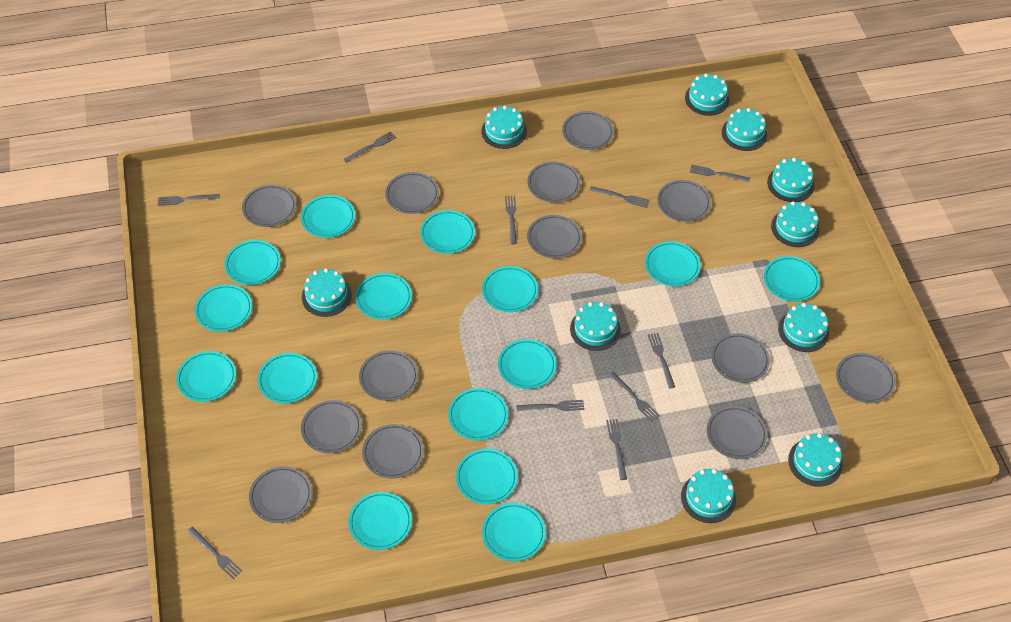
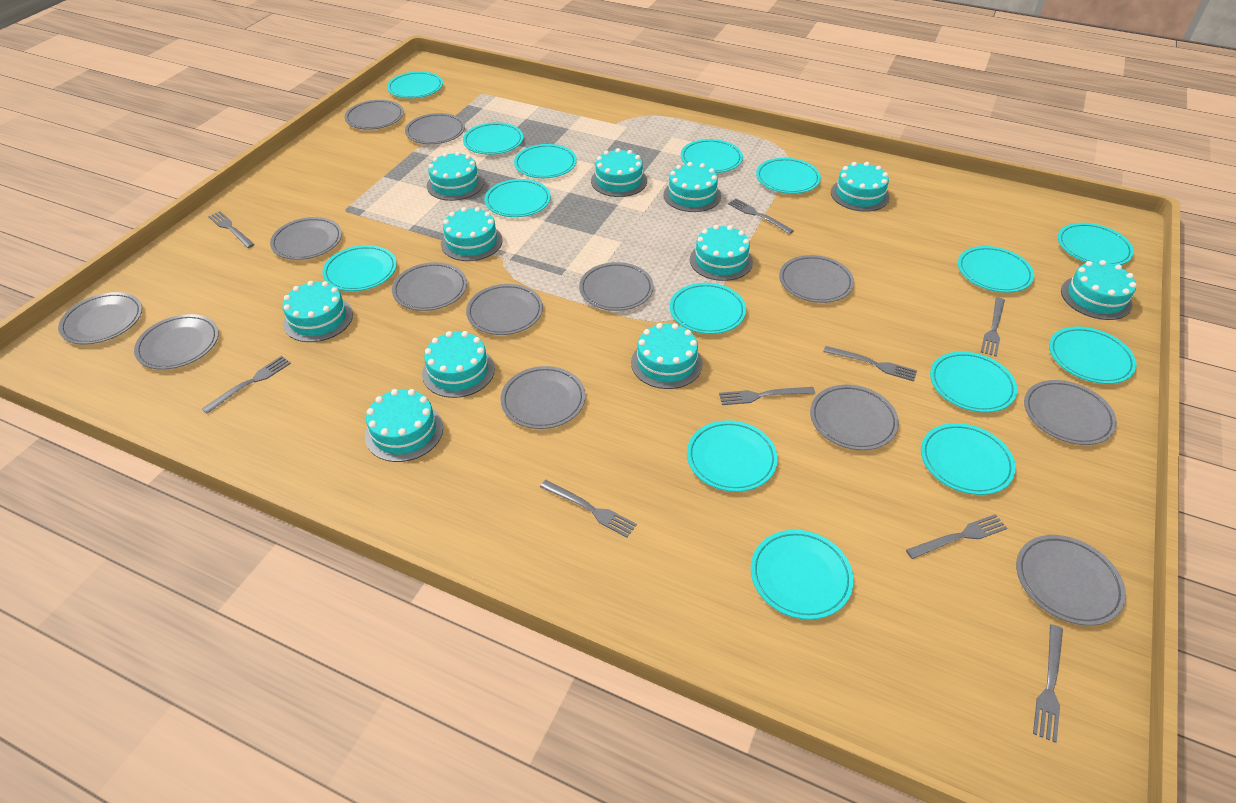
grey fork: 10 -> 9
turquoise cake: 10 -> 11

